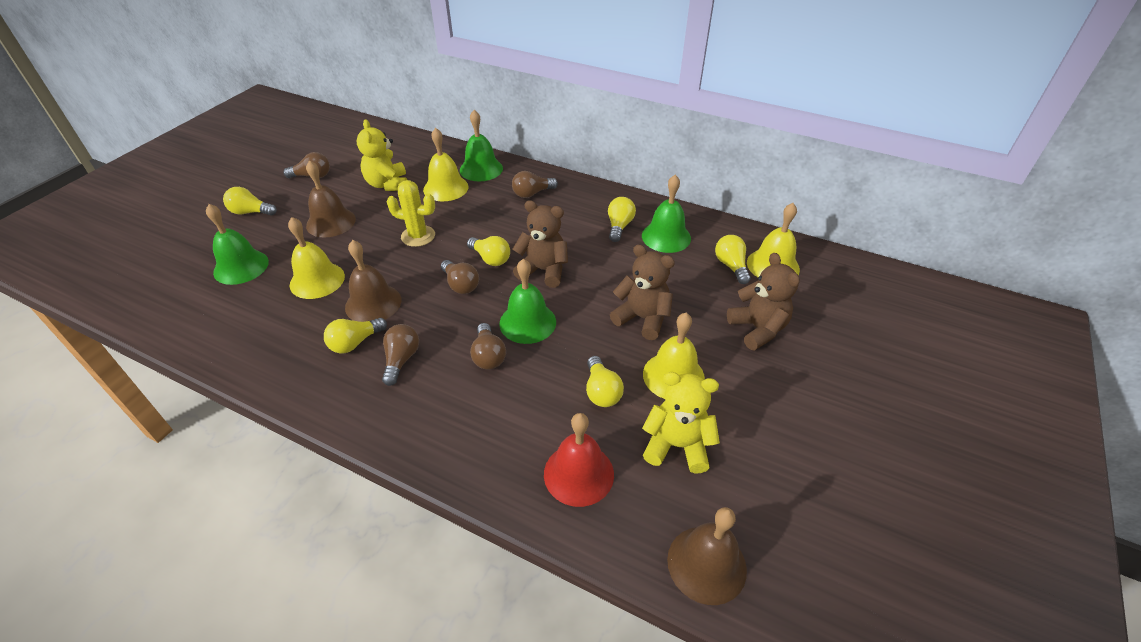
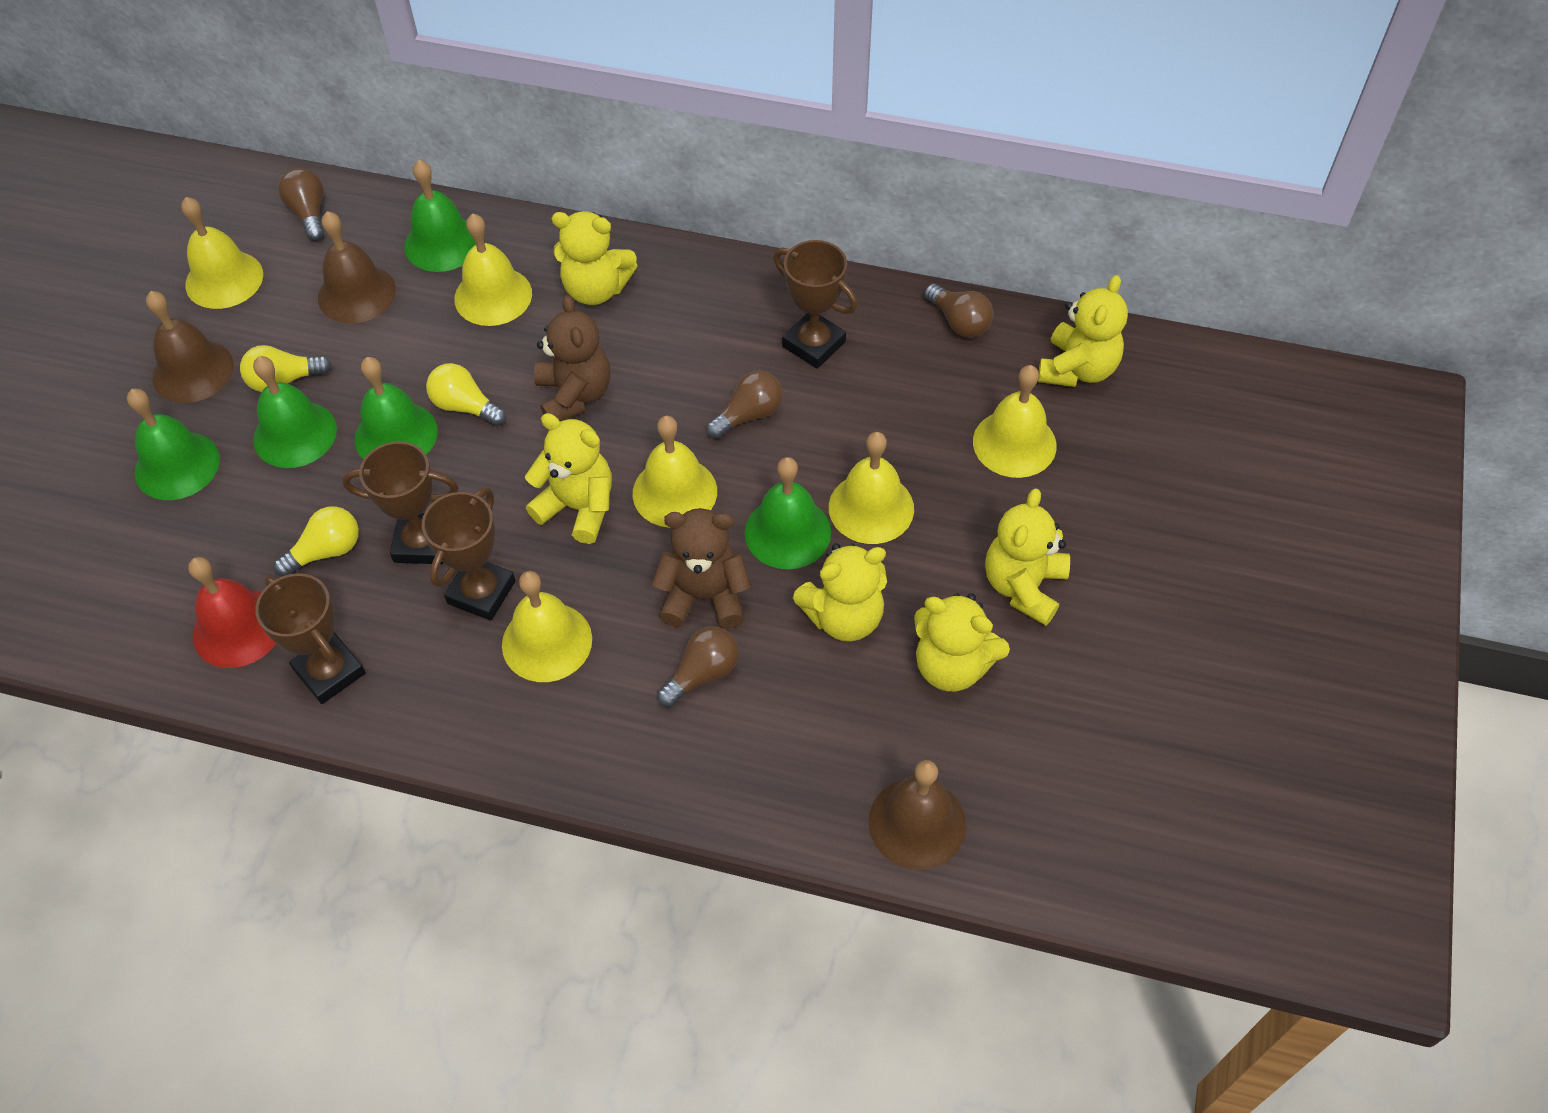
brown light bulb: 5 -> 4
brown teddy bear: 3 -> 2
brown trophy: 0 -> 4
green bell: 4 -> 5
yellow bell: 4 -> 6
yellow cactus: 1 -> 0
yellow light bulb: 6 -> 3
yellow teddy bear: 2 -> 6

